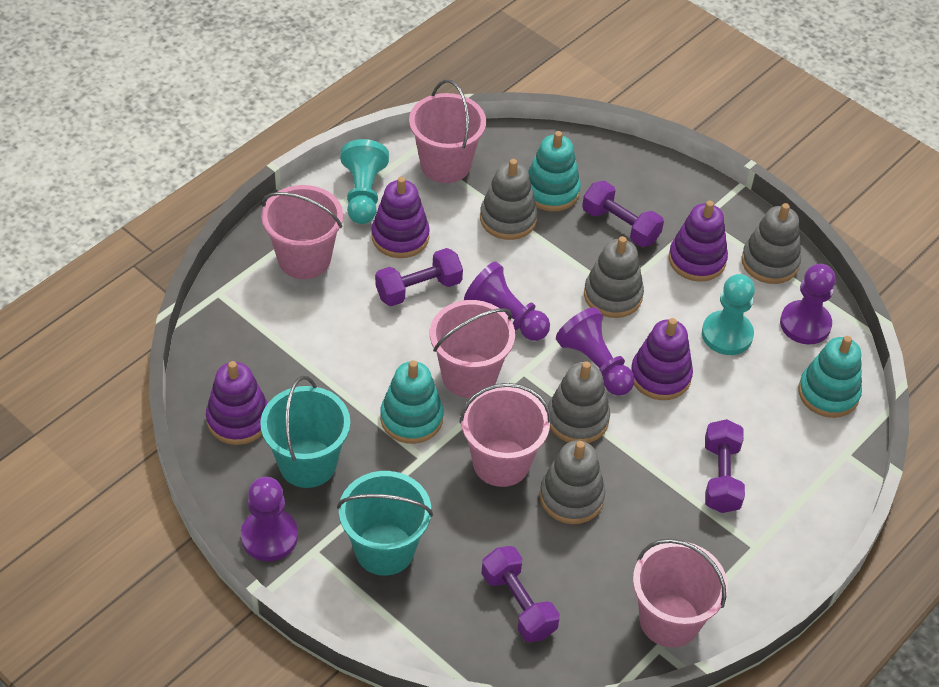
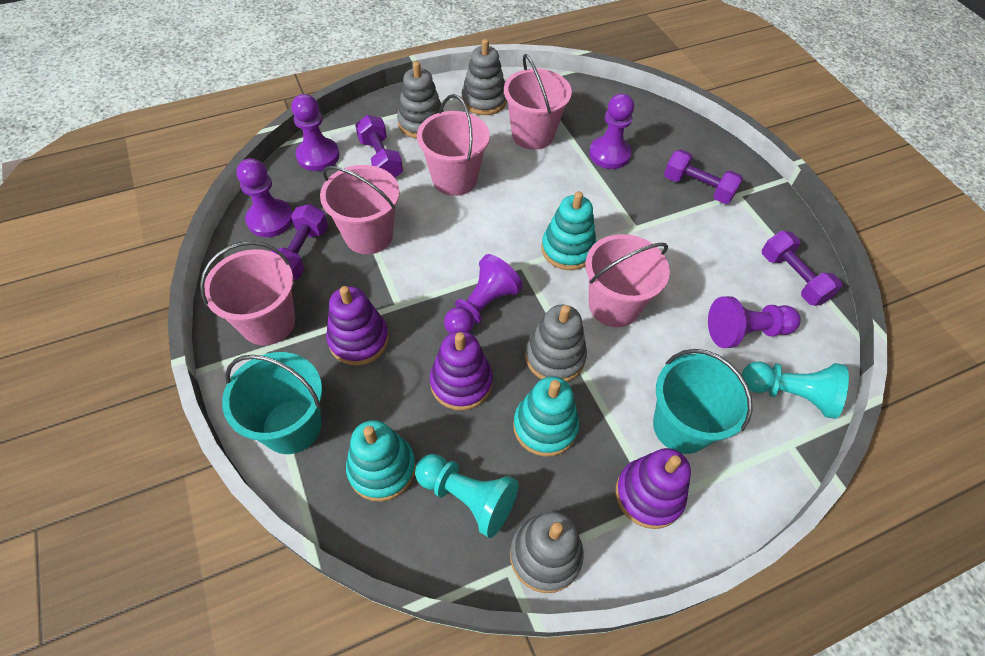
grey stacking toy: 5 -> 4
purple pawn: 4 -> 5
purple stacking toy: 4 -> 3

